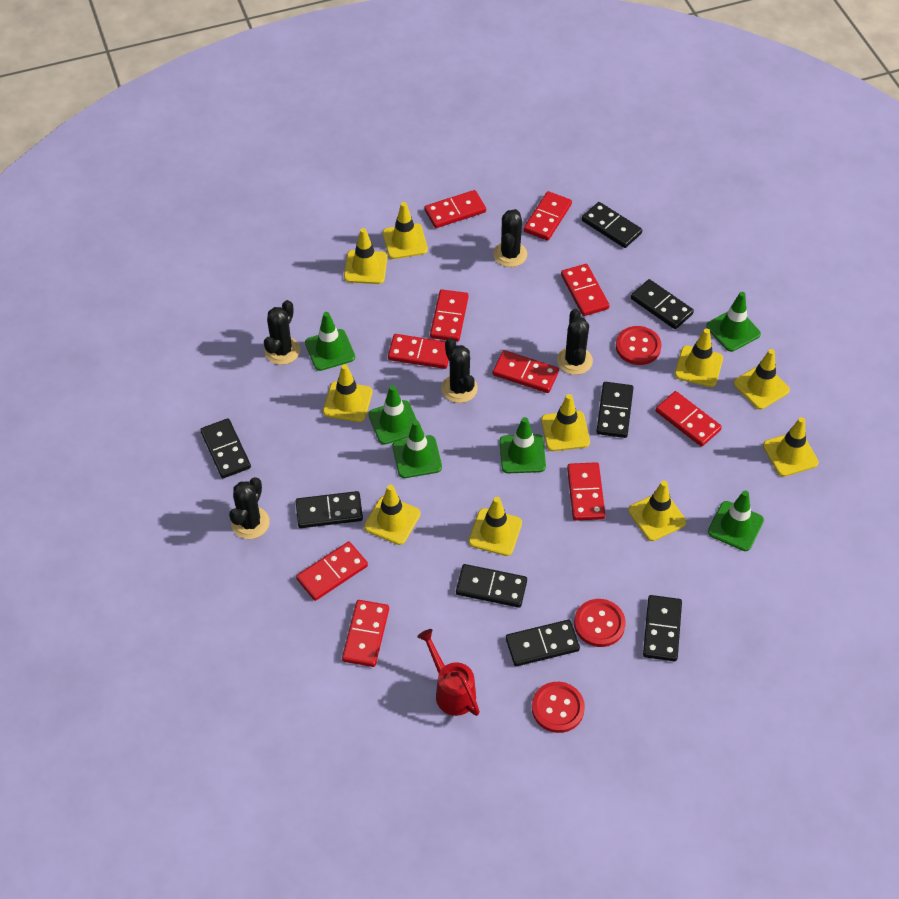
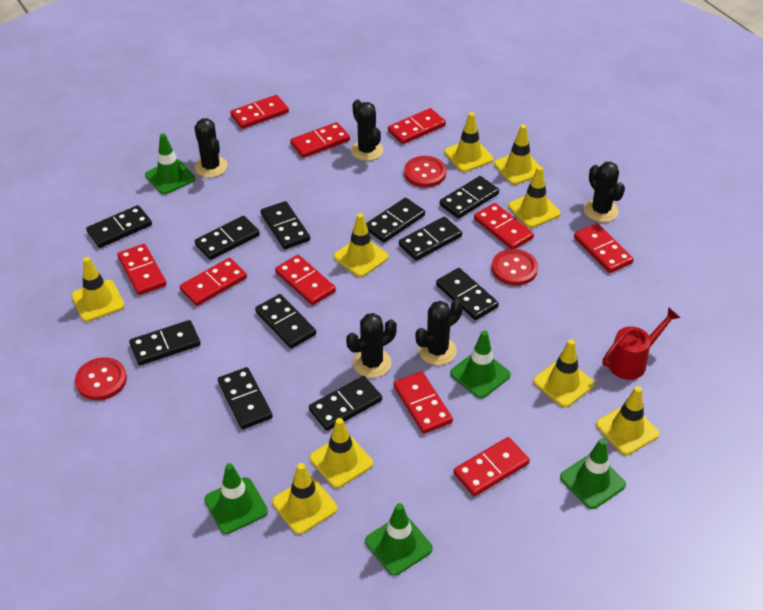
black domino: 8 -> 11
green traffic cone: 6 -> 5
yellow traffic cone: 10 -> 9

